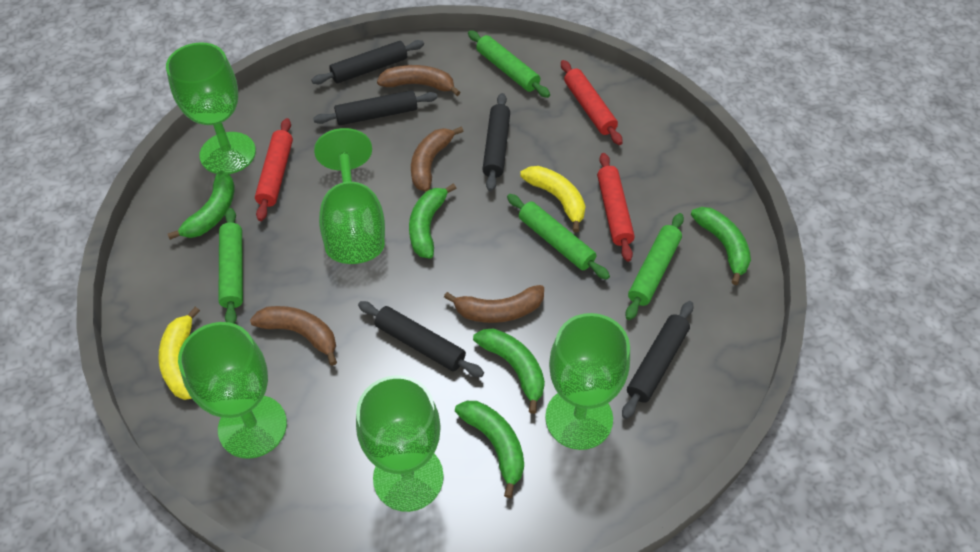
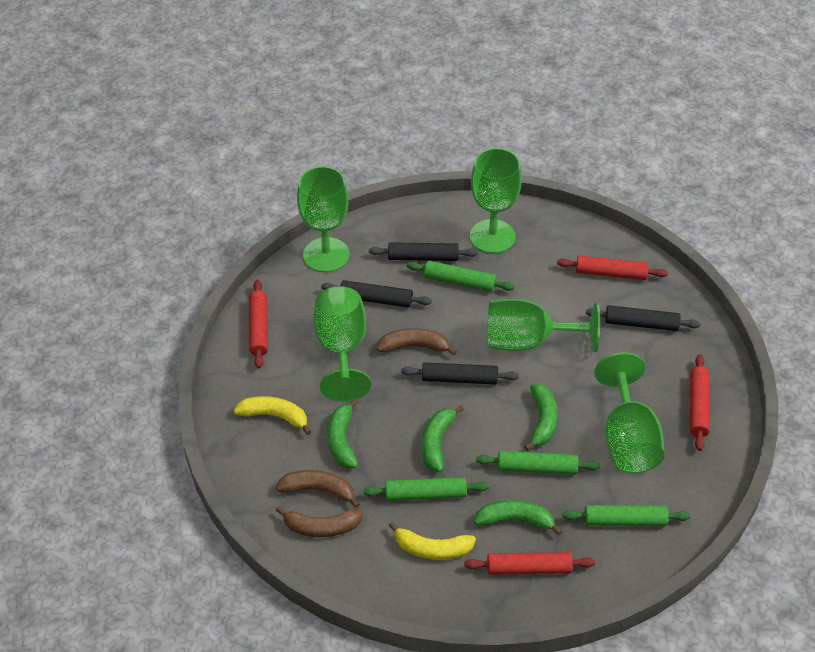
black rolling pin: 5 -> 4
brown banana: 4 -> 3
green banana: 5 -> 4
red rolling pin: 3 -> 4

